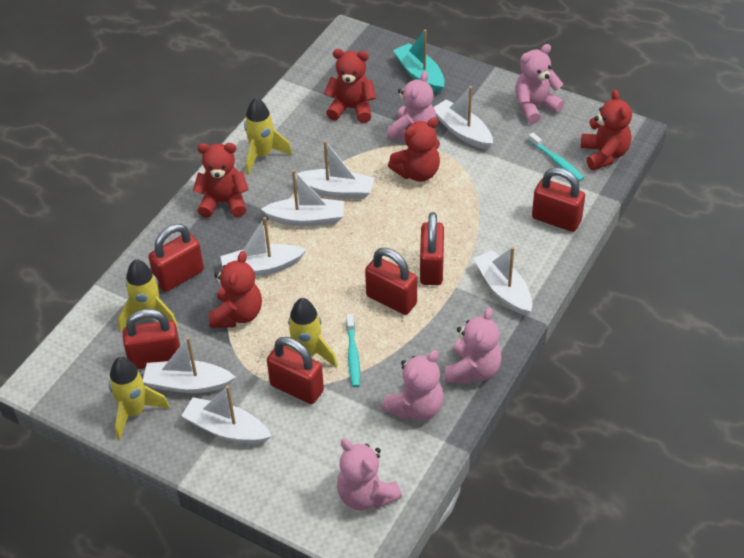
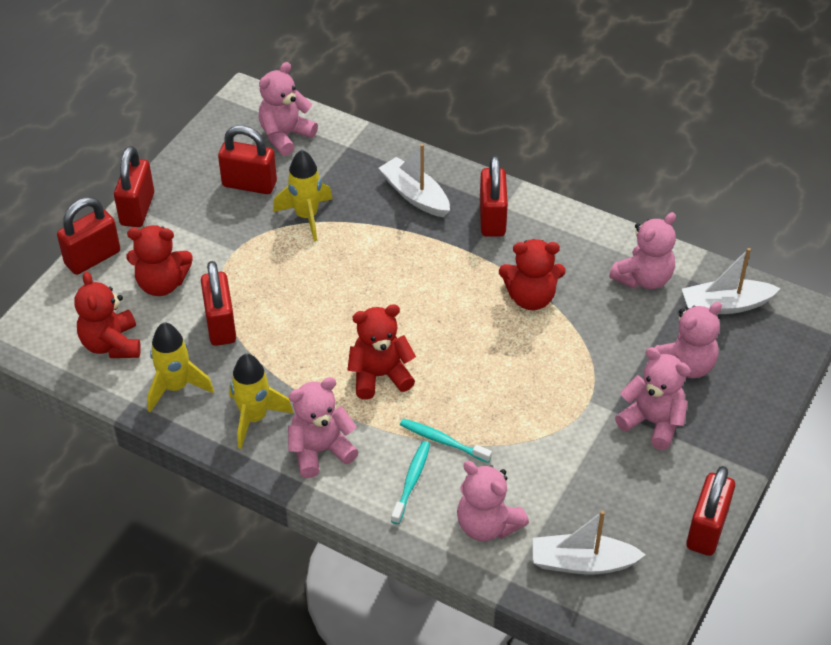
pink teddy bear: 5 -> 6
red teddy bear: 5 -> 4
turquoise boat: 1 -> 0
white boat: 7 -> 3
yellow rocket: 4 -> 3

